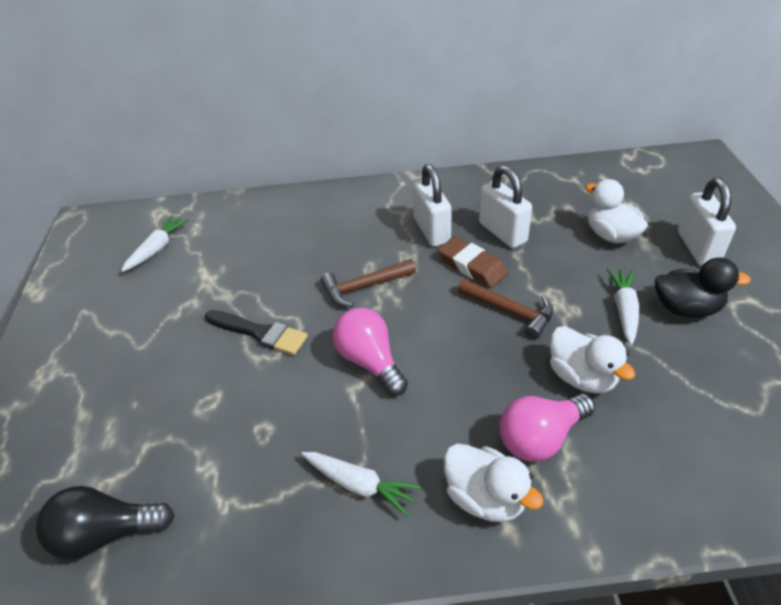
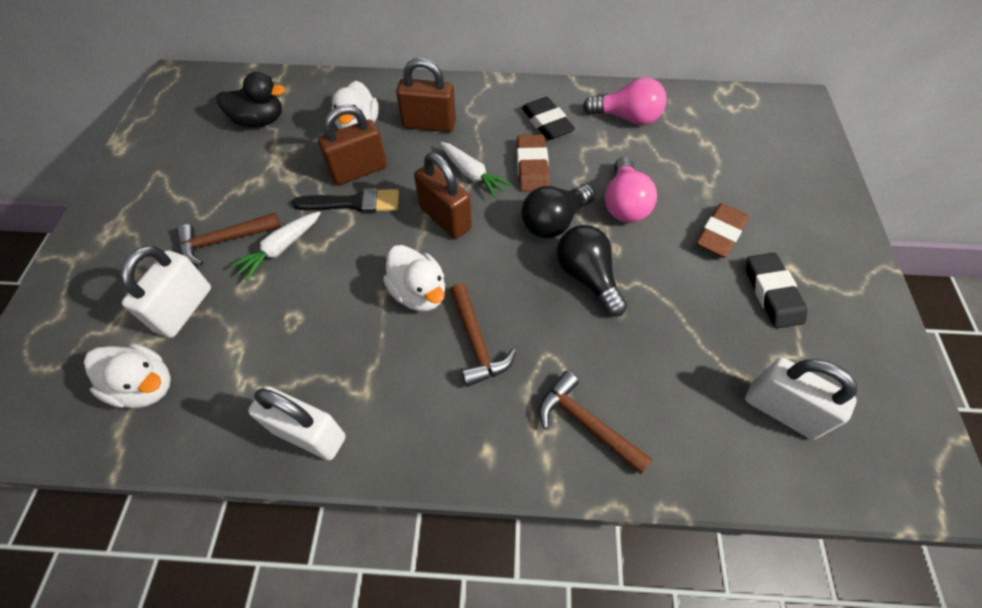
black eraser: 0 -> 2
black light bulb: 1 -> 2
brown eraser: 1 -> 2
brown hammer: 2 -> 3
brown padlock: 0 -> 3
white carrot: 3 -> 2

